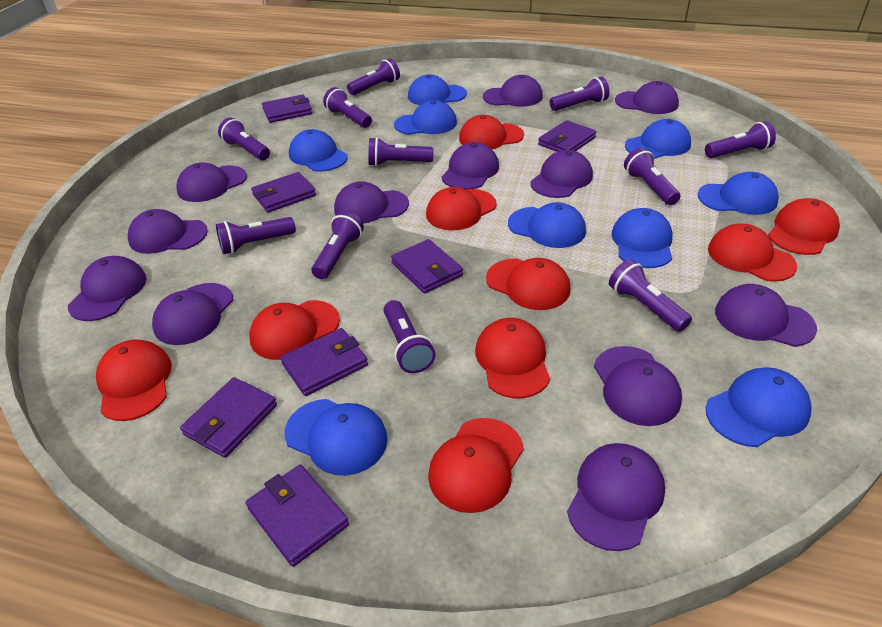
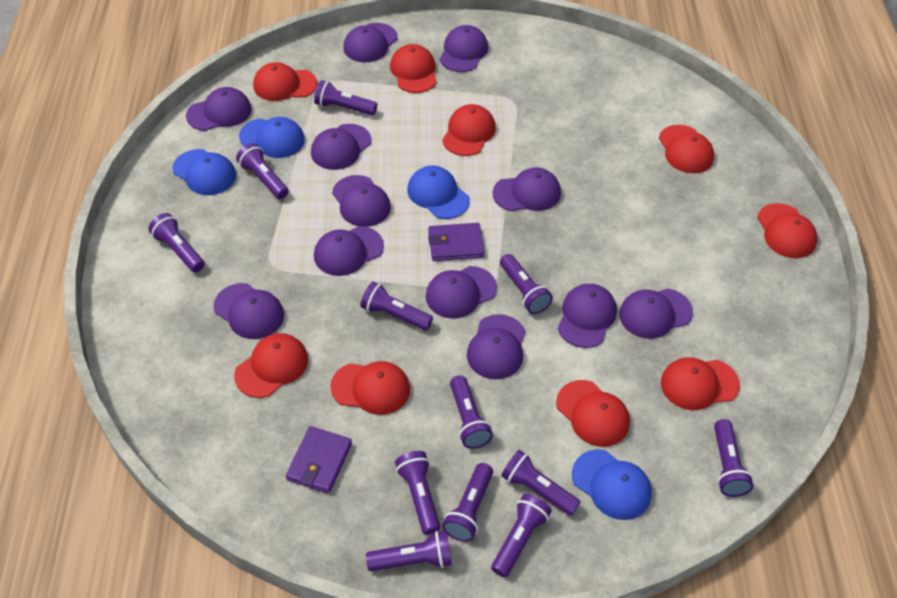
blue cap: 9 -> 4
purple flashlight: 11 -> 12
purple wallet: 7 -> 2

